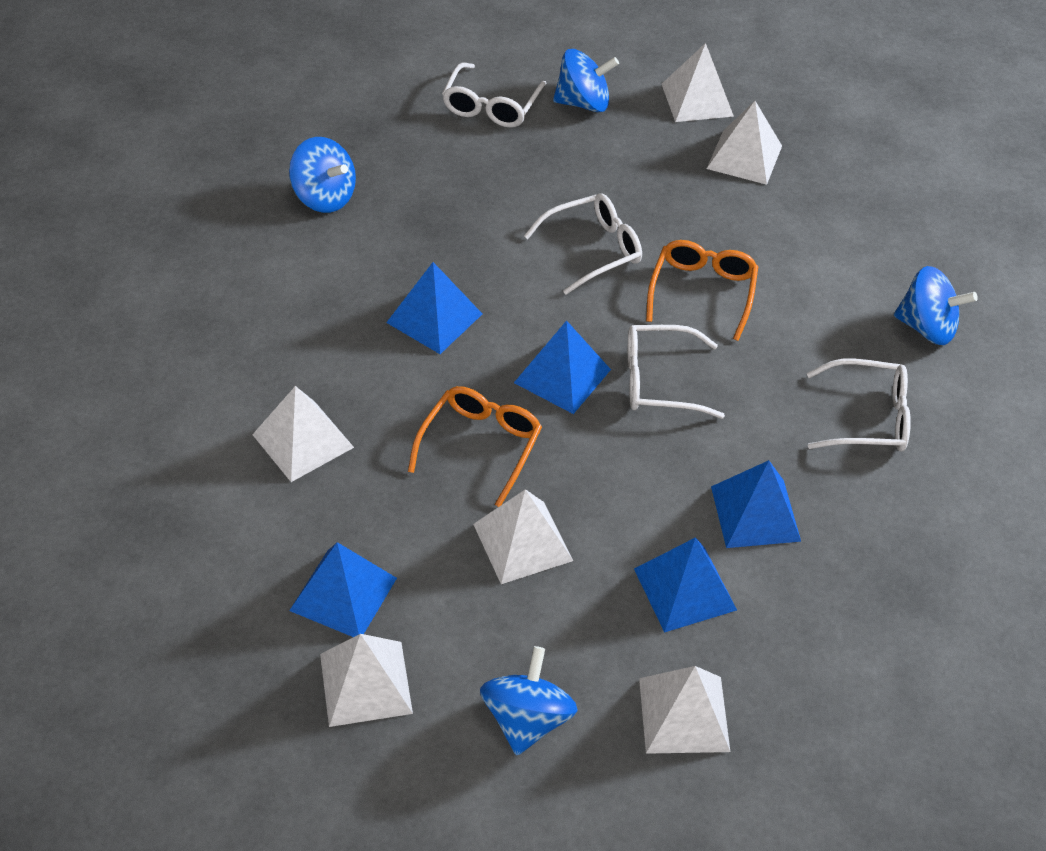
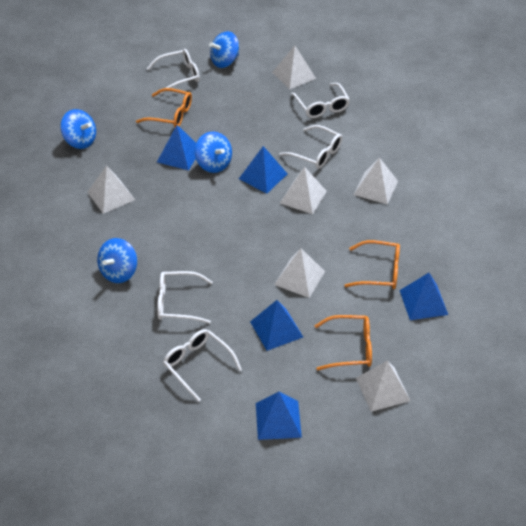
orange glasses: 2 -> 3
white glasses: 4 -> 5

